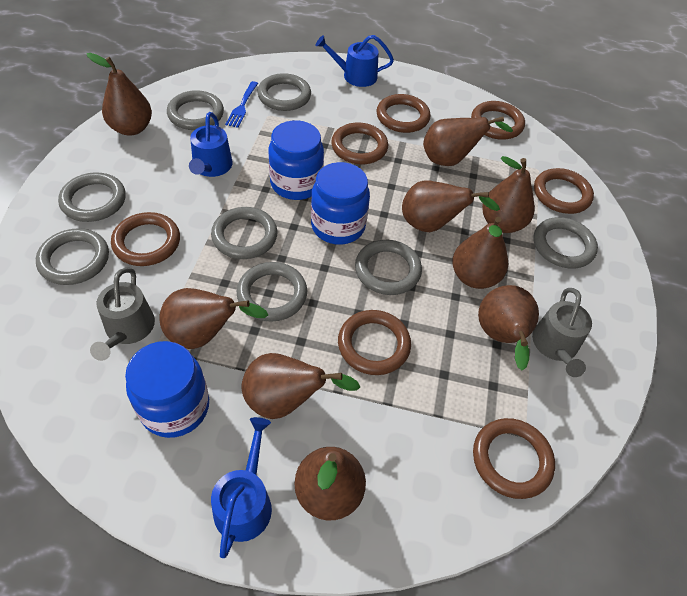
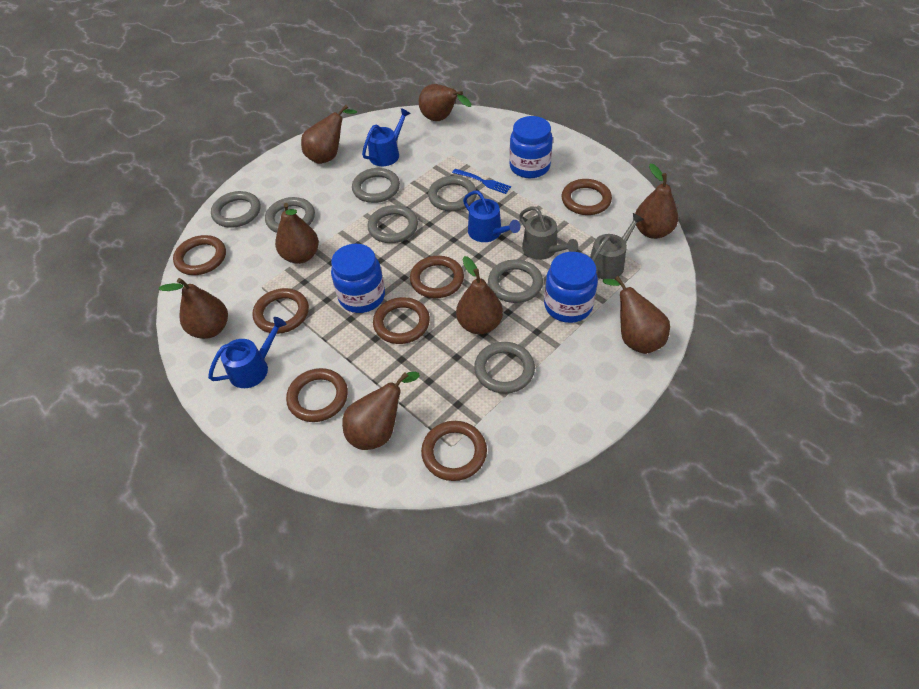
brown pear: 9 -> 8
grey ring: 8 -> 7

